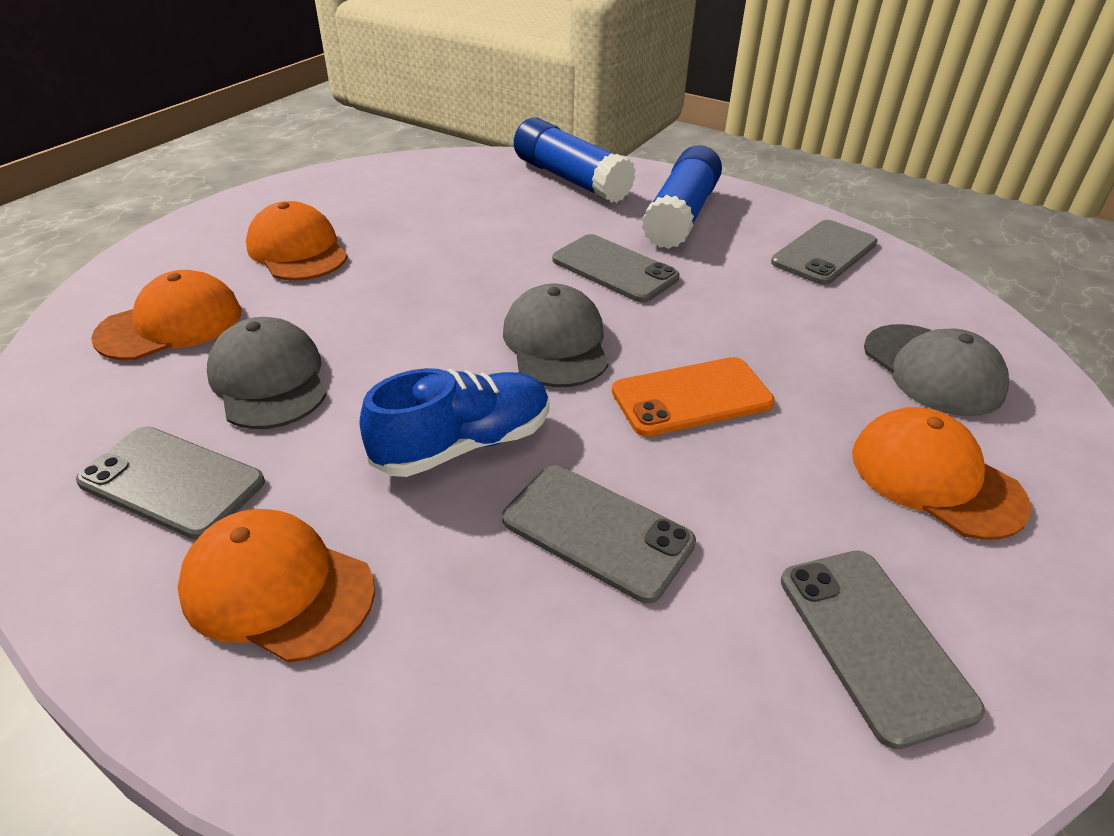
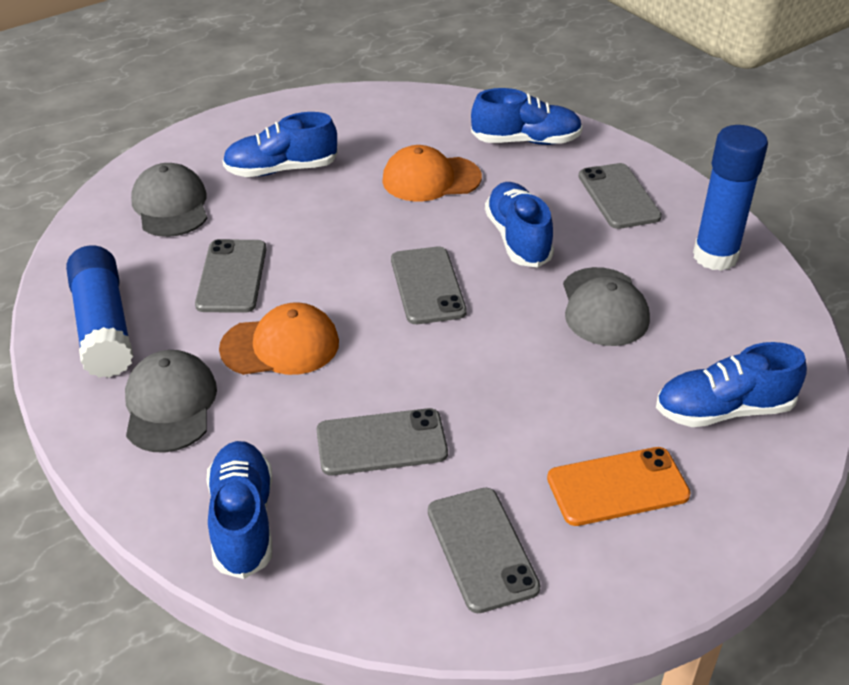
blue shoe: 1 -> 5
orange cap: 4 -> 2

